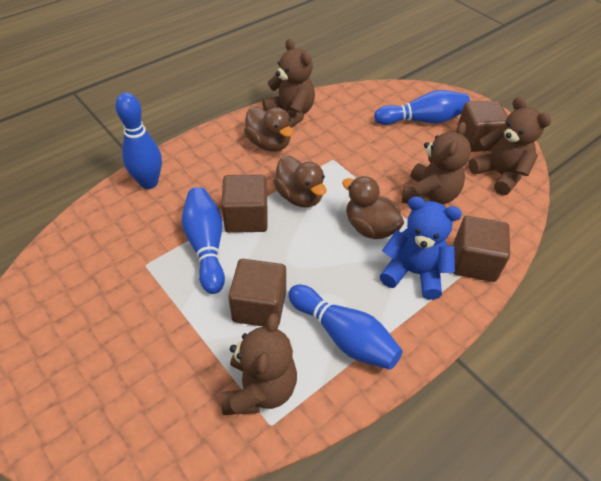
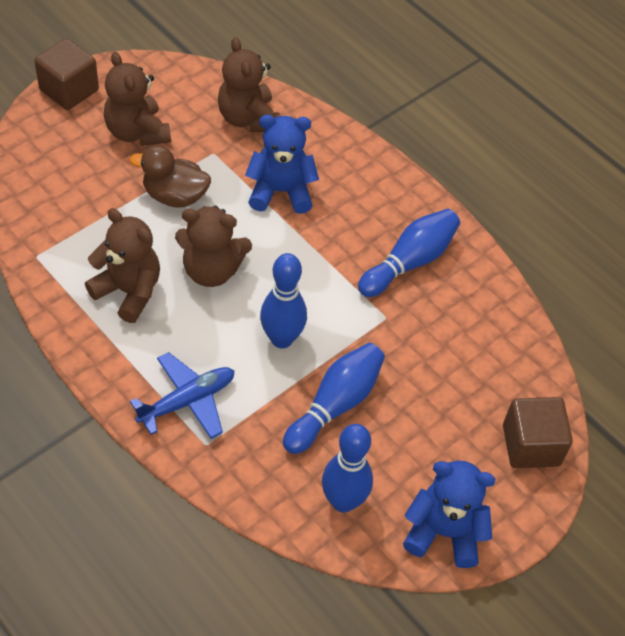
blue plane: 0 -> 1
blue teddy bear: 1 -> 2
brown cube: 4 -> 2
brown duck: 3 -> 1

